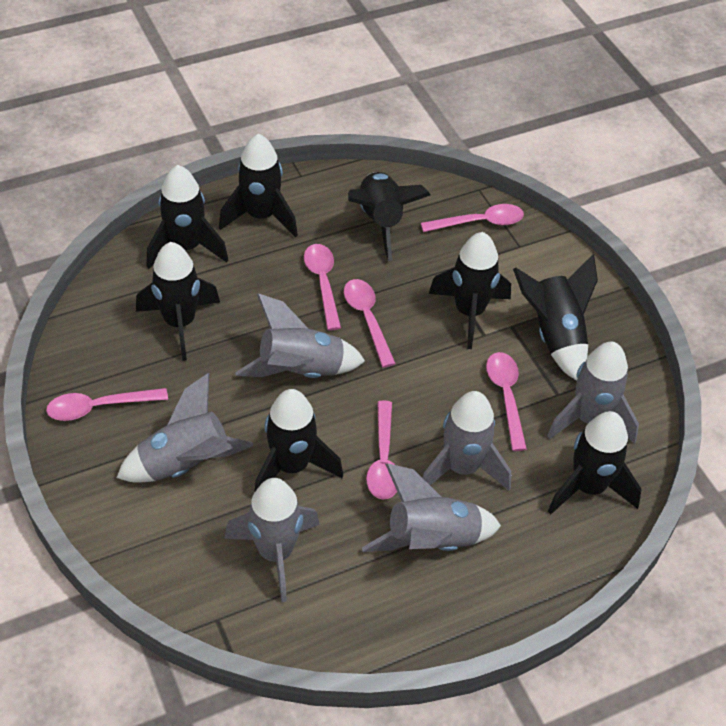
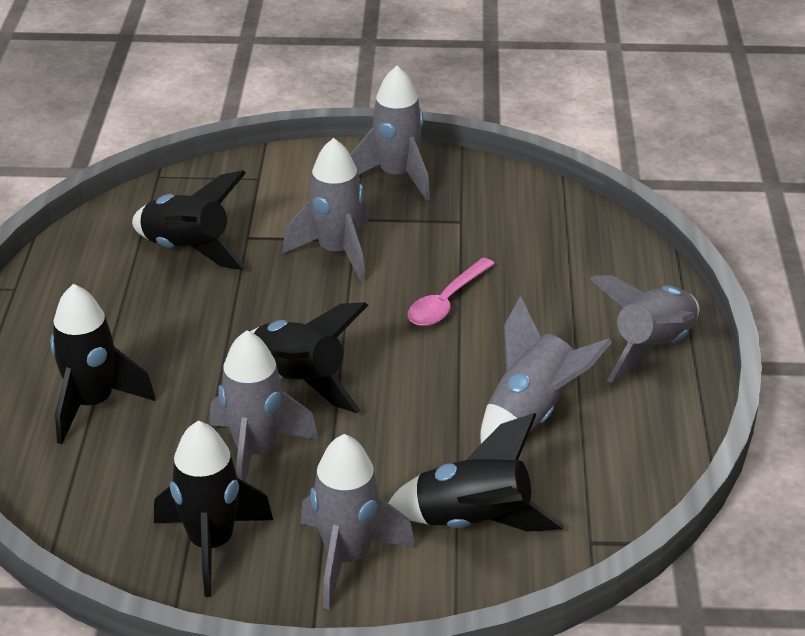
black rocket: 8 -> 5
pink spoon: 6 -> 1

